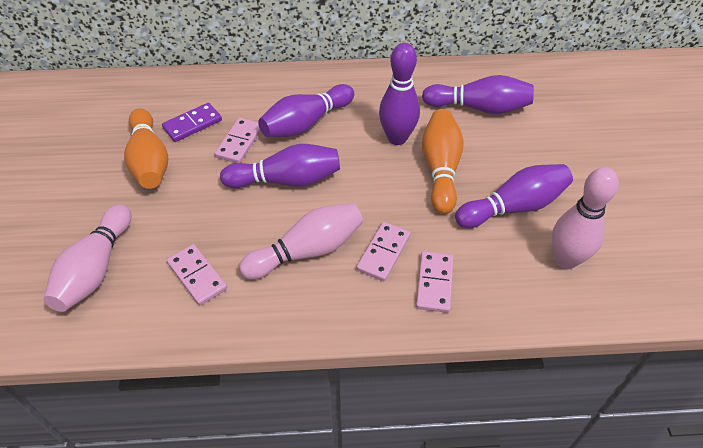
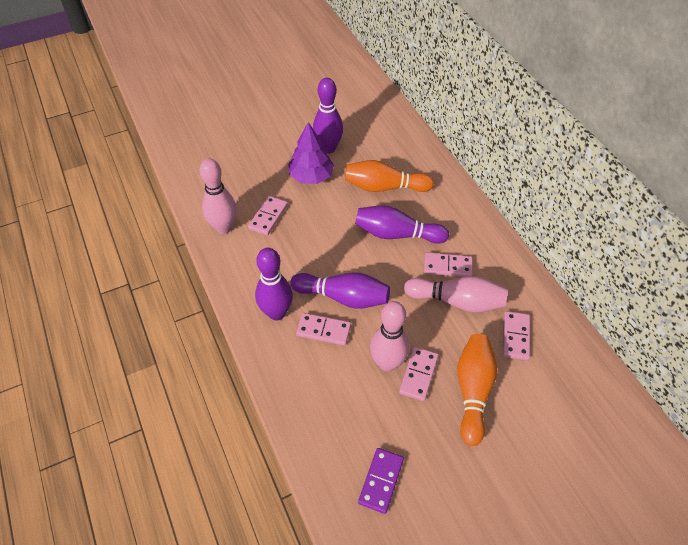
pink domino: 4 -> 5
purple bowling pin: 5 -> 4
purple tree: 0 -> 1

